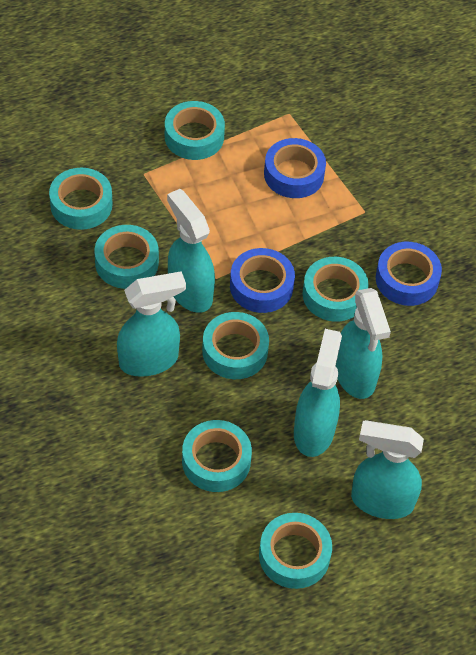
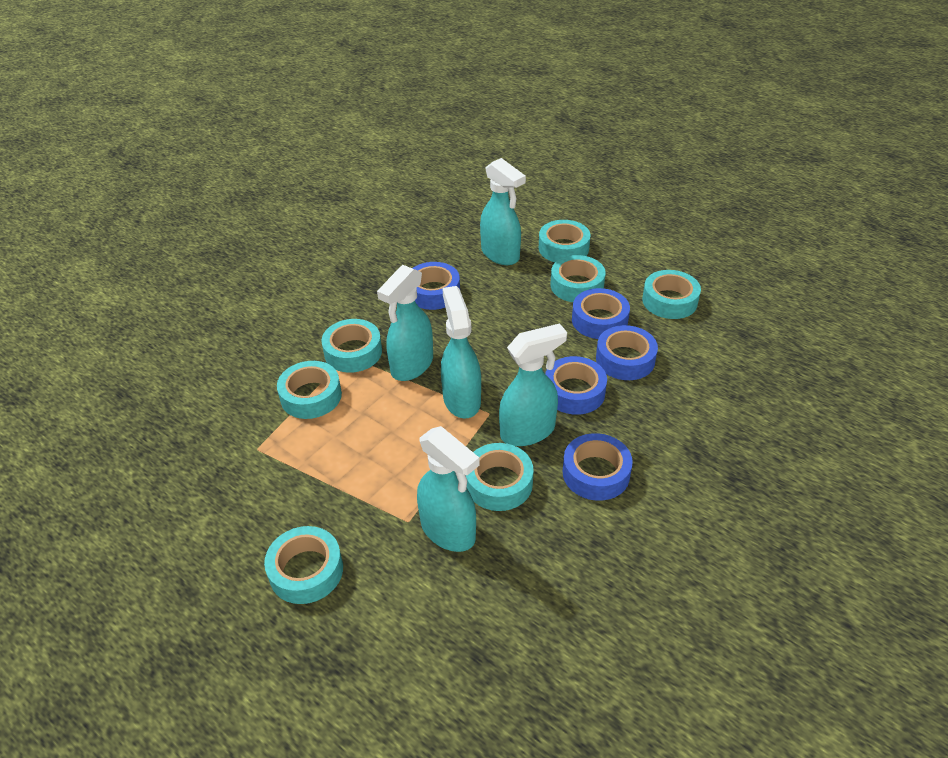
blue tape: 3 -> 5

